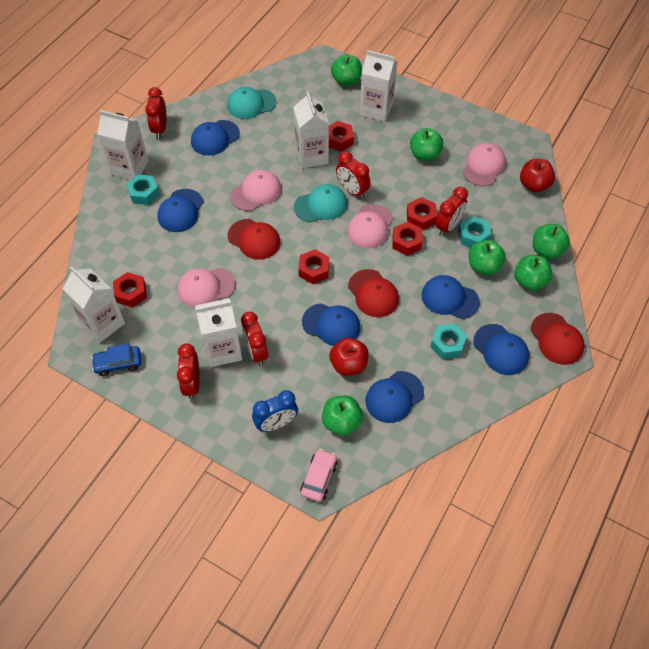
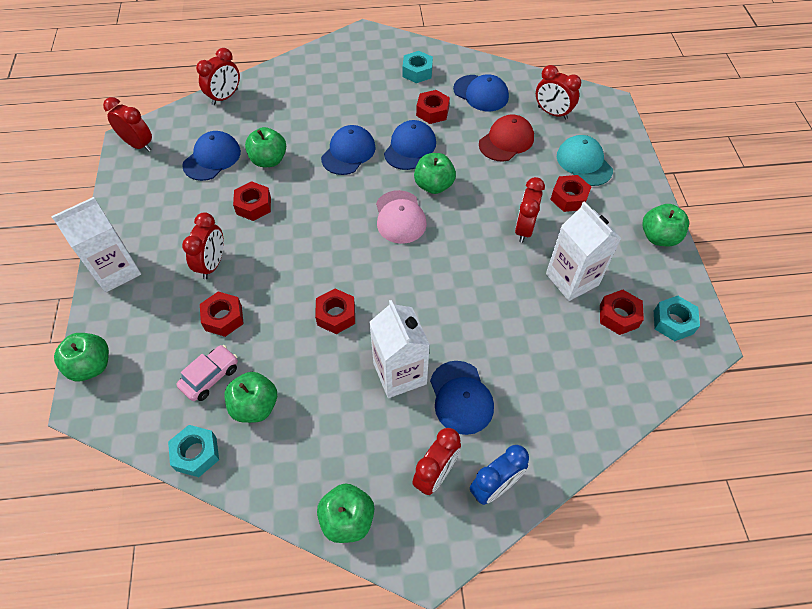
blue cap: 6 -> 5
blue car: 1 -> 0
pink cap: 4 -> 1
red apple: 2 -> 0
red cap: 3 -> 1
red clock: 5 -> 6
red nut: 5 -> 6
turquoise cap: 2 -> 1
white carton: 5 -> 3

